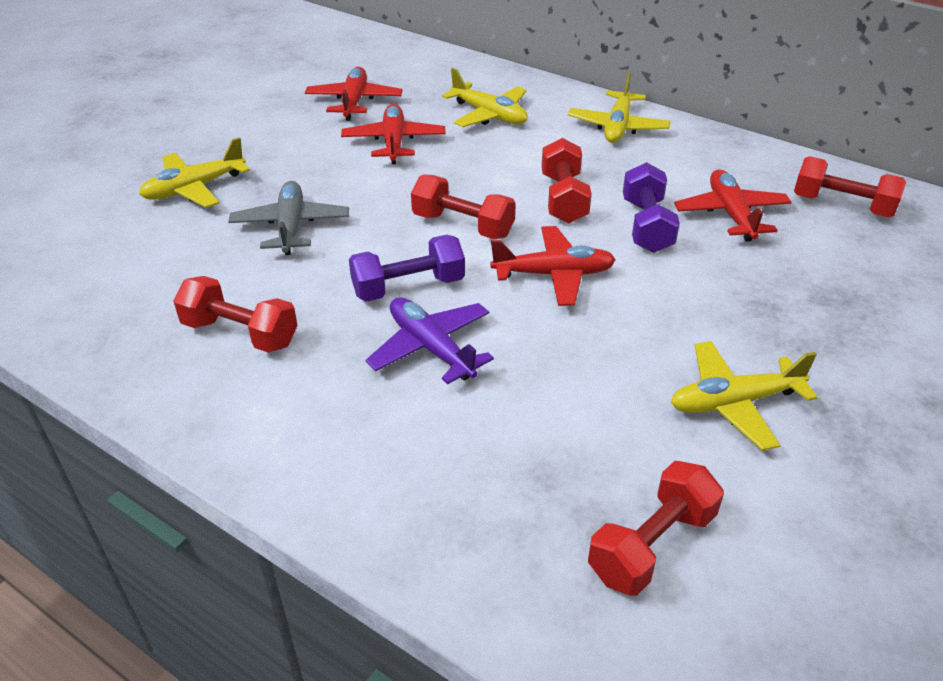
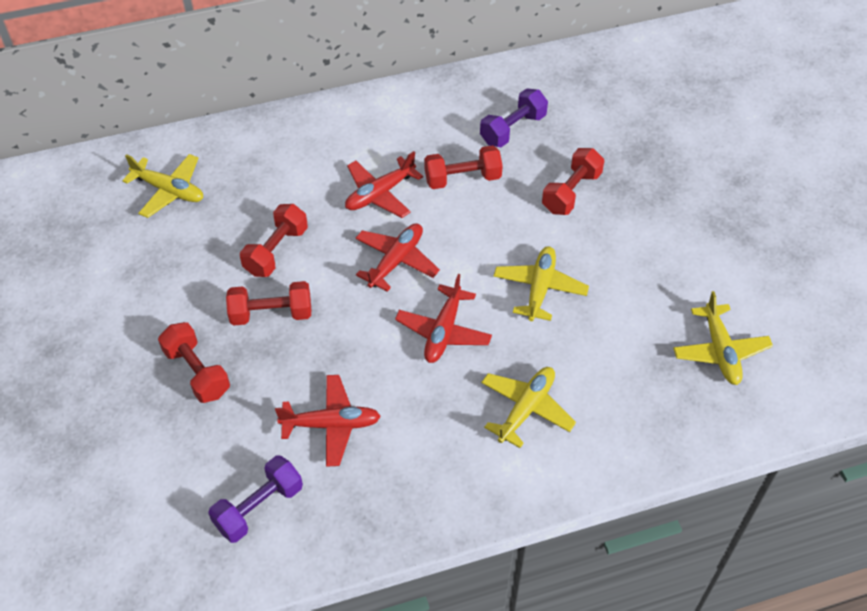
grey plane: 1 -> 0
purple plane: 1 -> 0

